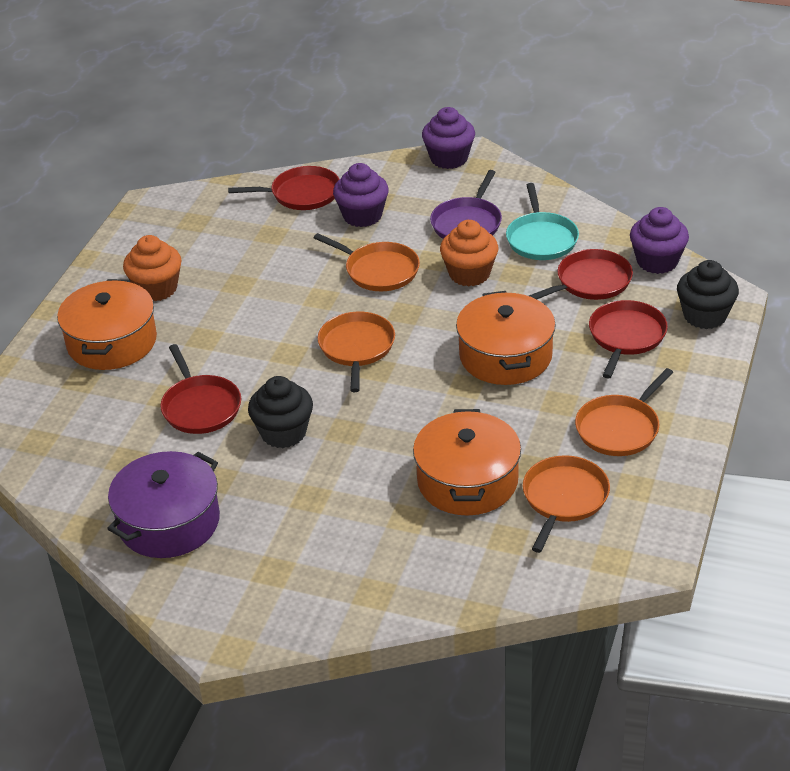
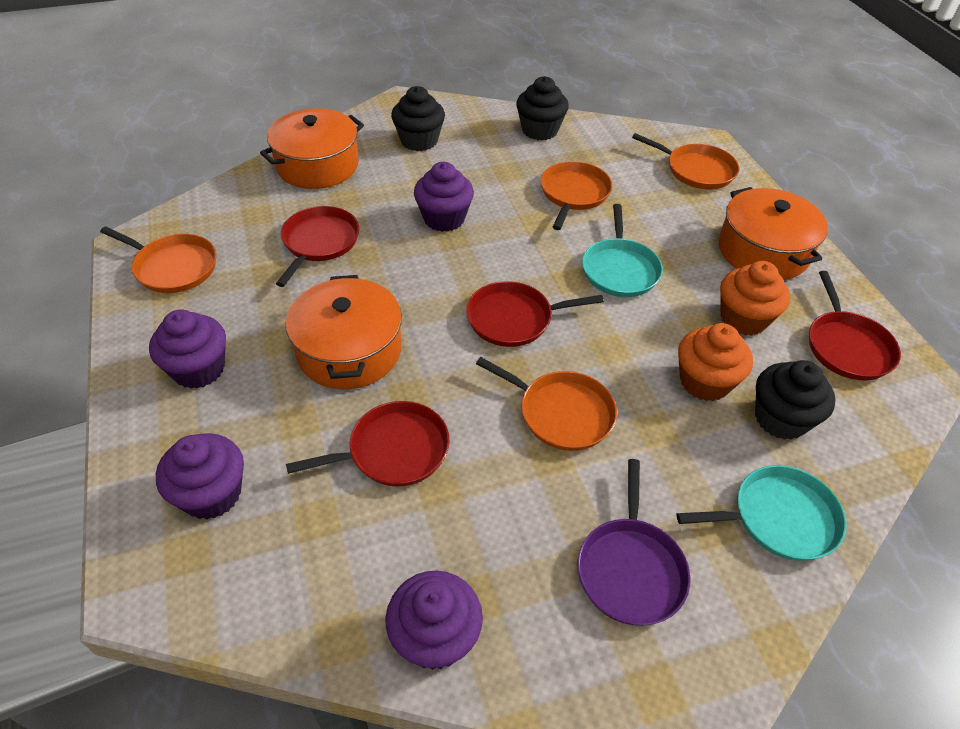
black cupcake: 2 -> 3
purple cupcake: 3 -> 4
purple pot: 1 -> 0
turquoise pan: 1 -> 2

